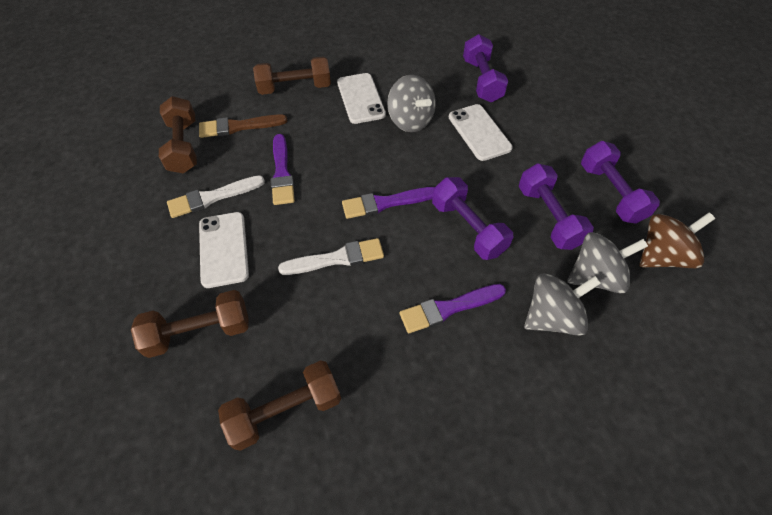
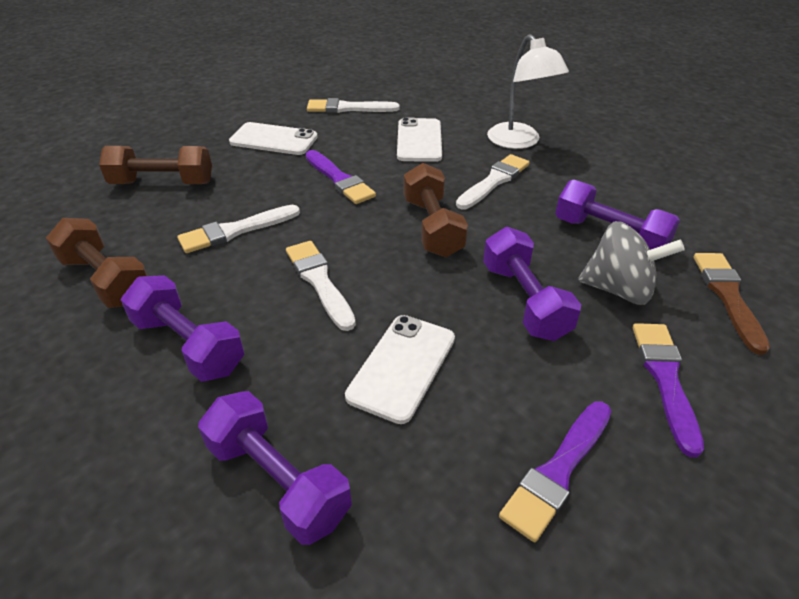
brown dumbbell: 4 -> 3
brown spinning top: 1 -> 0
grey spinning top: 3 -> 1
white brush: 2 -> 4
white lamp: 0 -> 1

